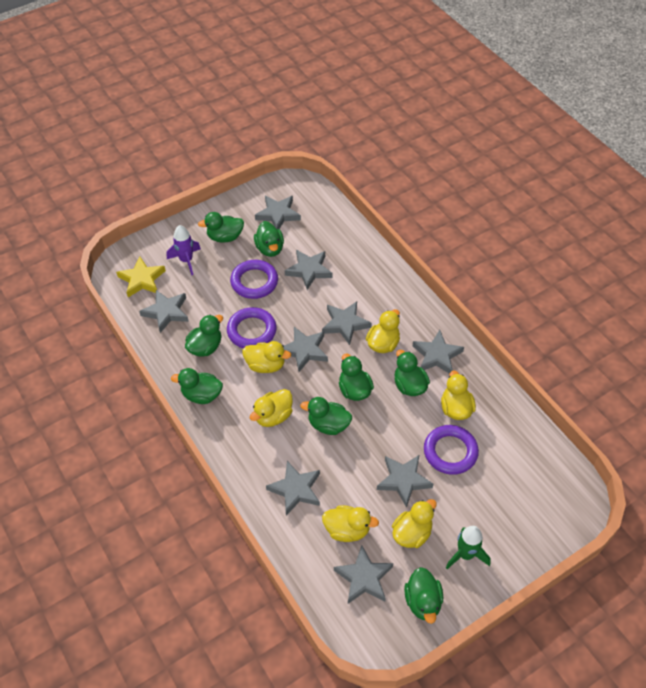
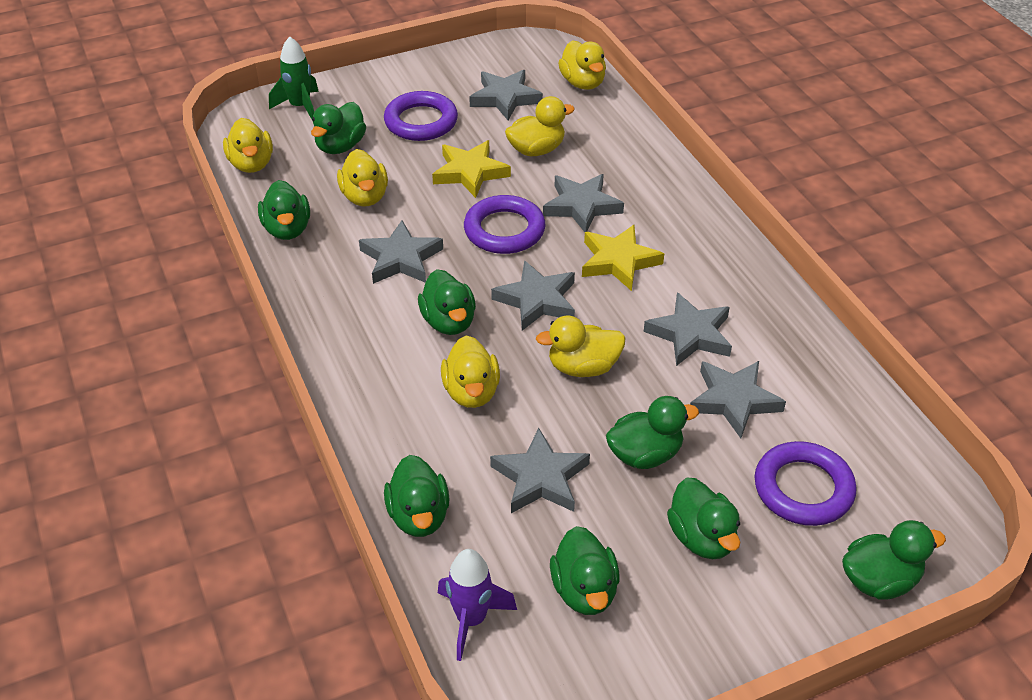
grey star: 9 -> 7
yellow star: 1 -> 2

